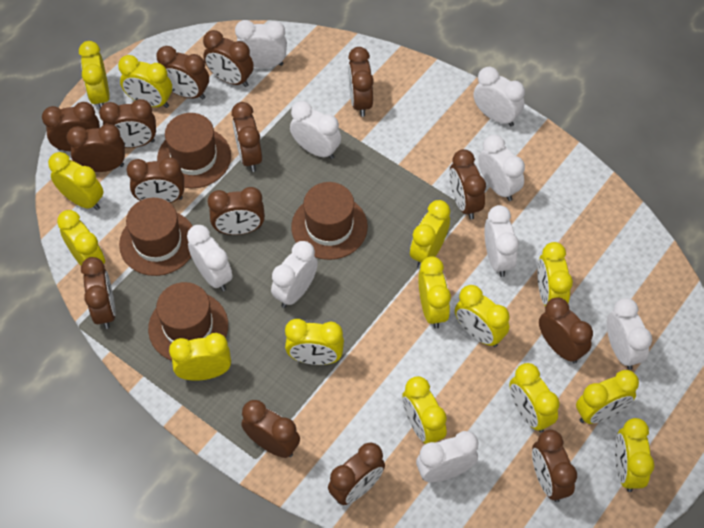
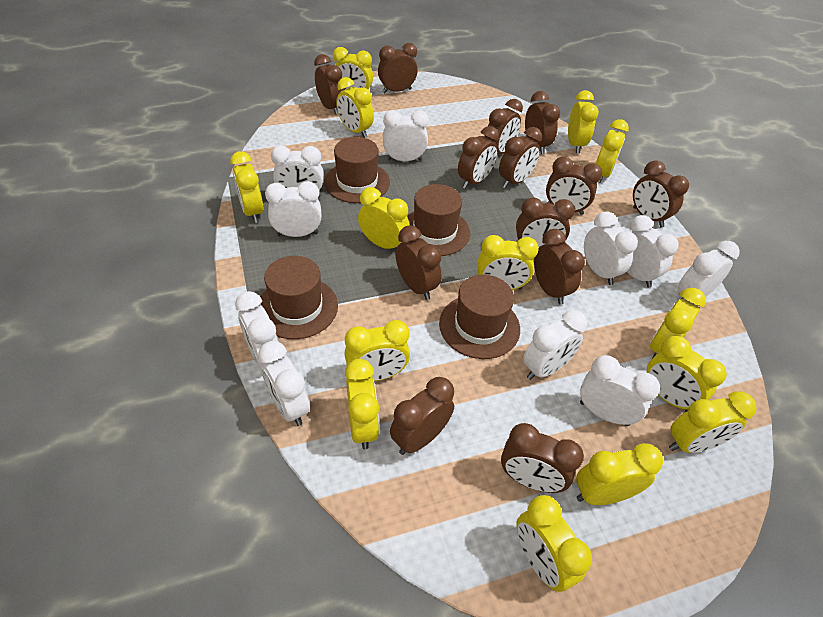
brown clock: 15 -> 13
white clock: 9 -> 10

